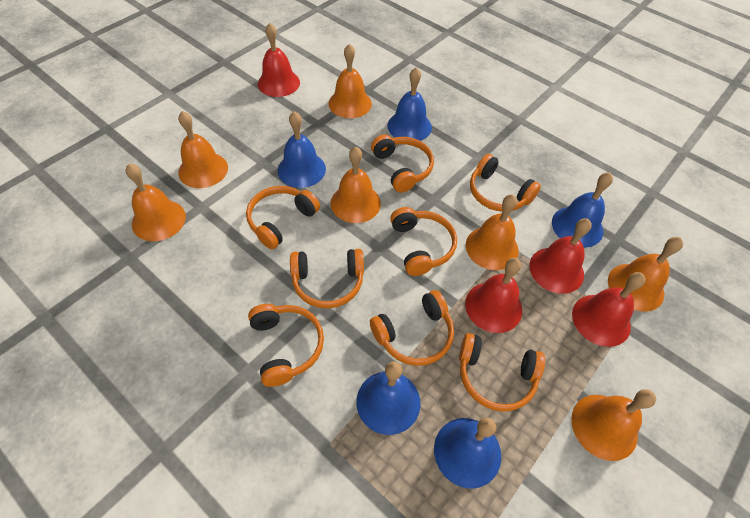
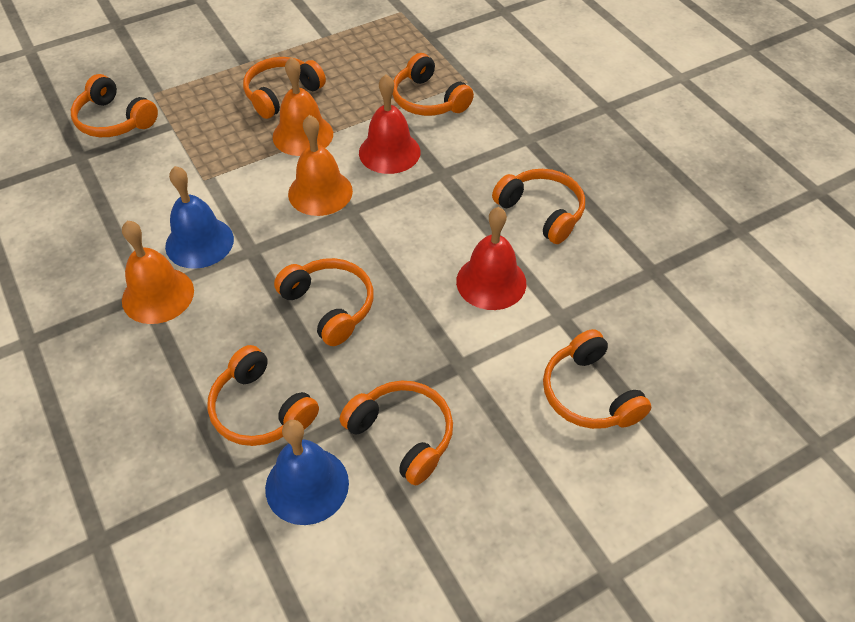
blue bell: 5 -> 2
orange bell: 7 -> 3
red bell: 4 -> 2

